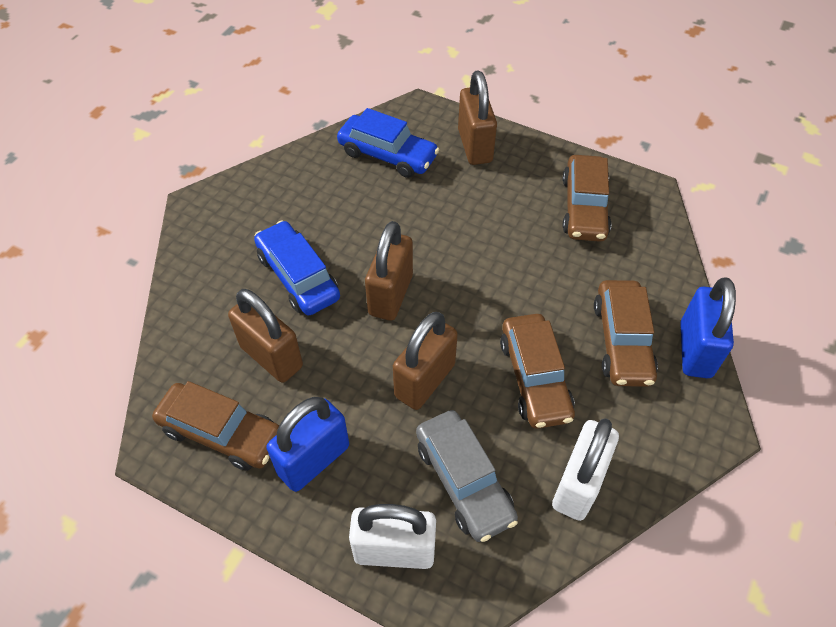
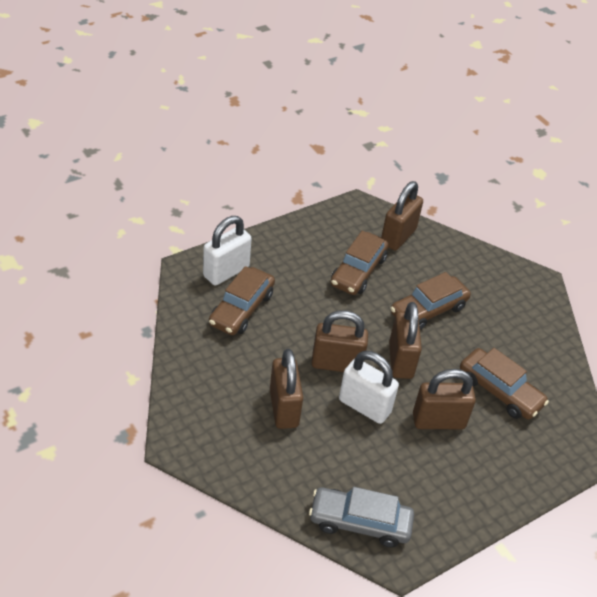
blue car: 2 -> 0
blue padlock: 2 -> 0
brown padlock: 4 -> 5

